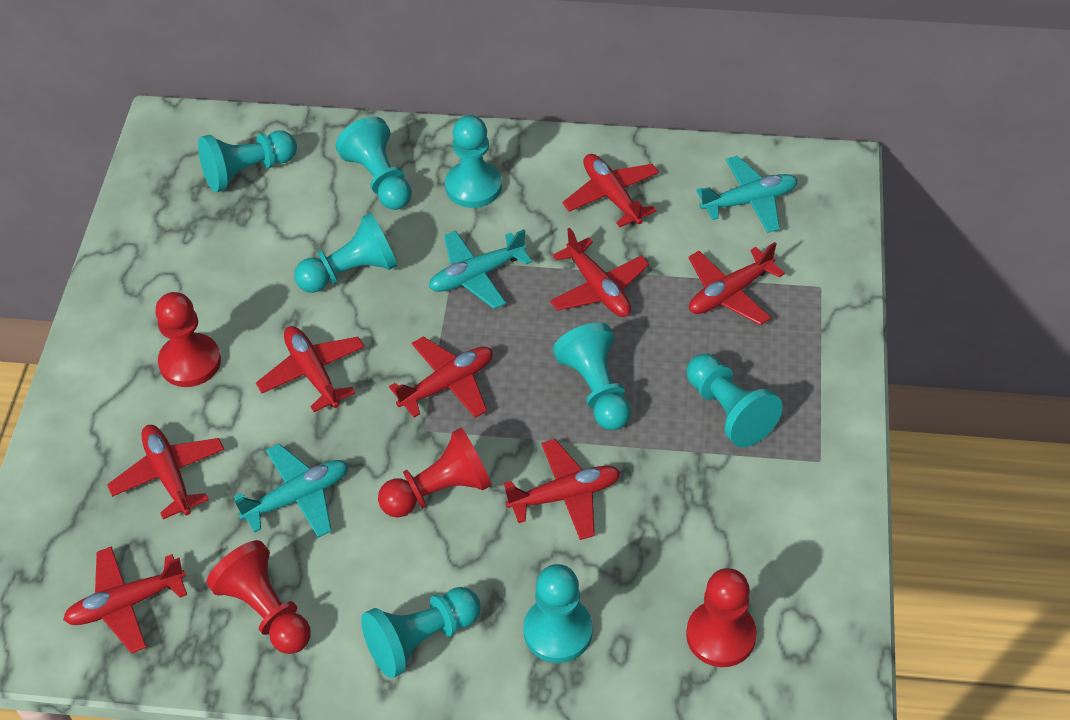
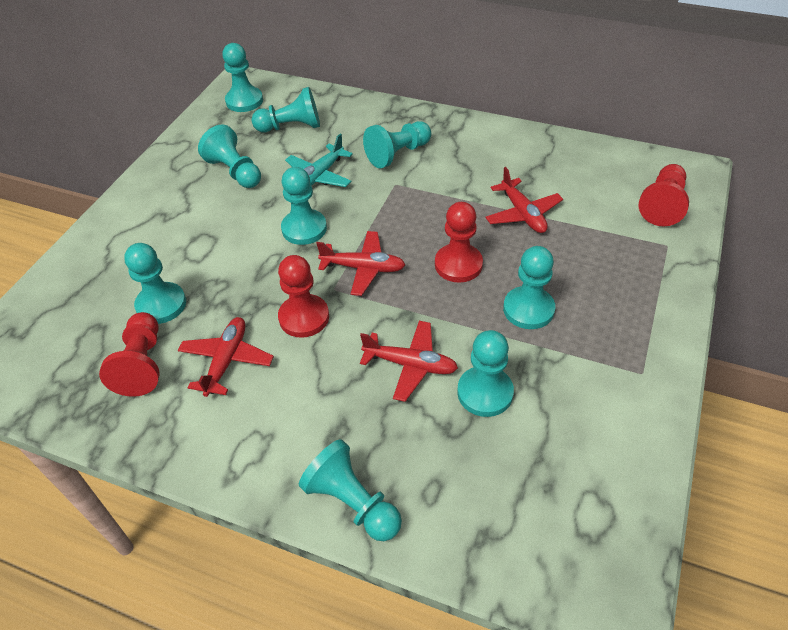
red plane: 8 -> 4
turquoise pawn: 8 -> 9
turquoise plane: 3 -> 1

